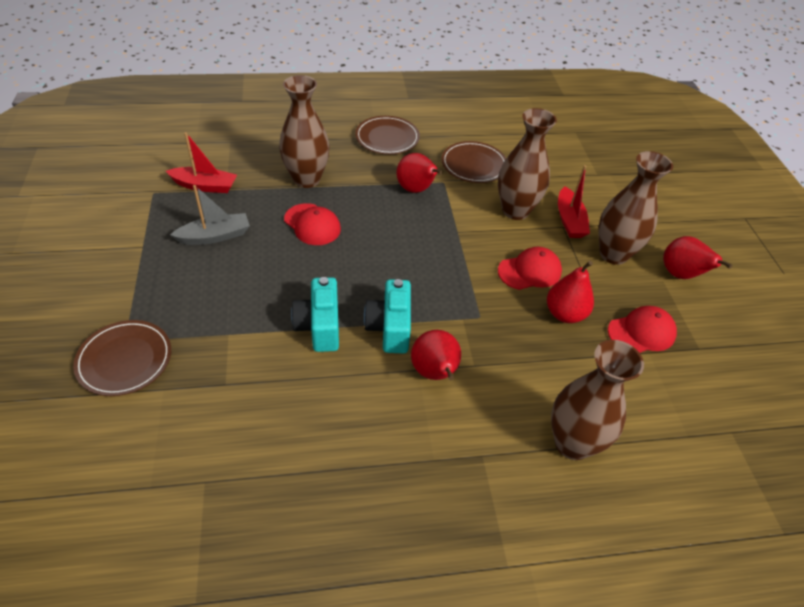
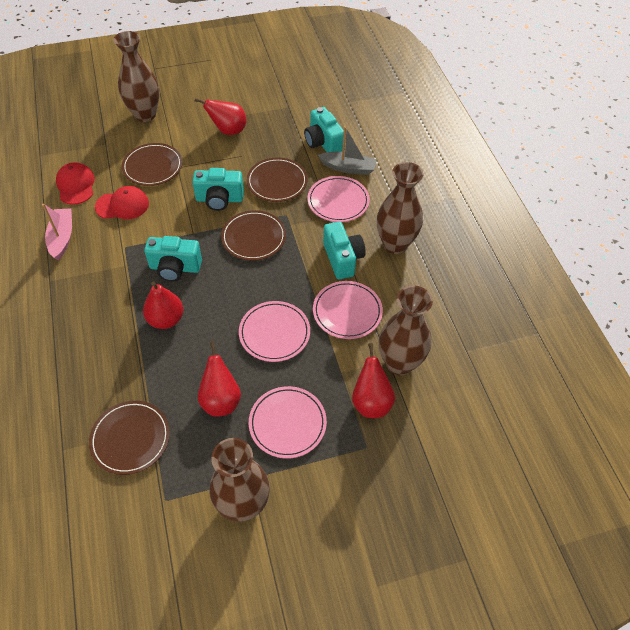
brown plate: 3 -> 4
pink boat: 0 -> 1
pink plate: 0 -> 4
red boat: 2 -> 0
red cap: 3 -> 2
turquoise camera: 2 -> 4

